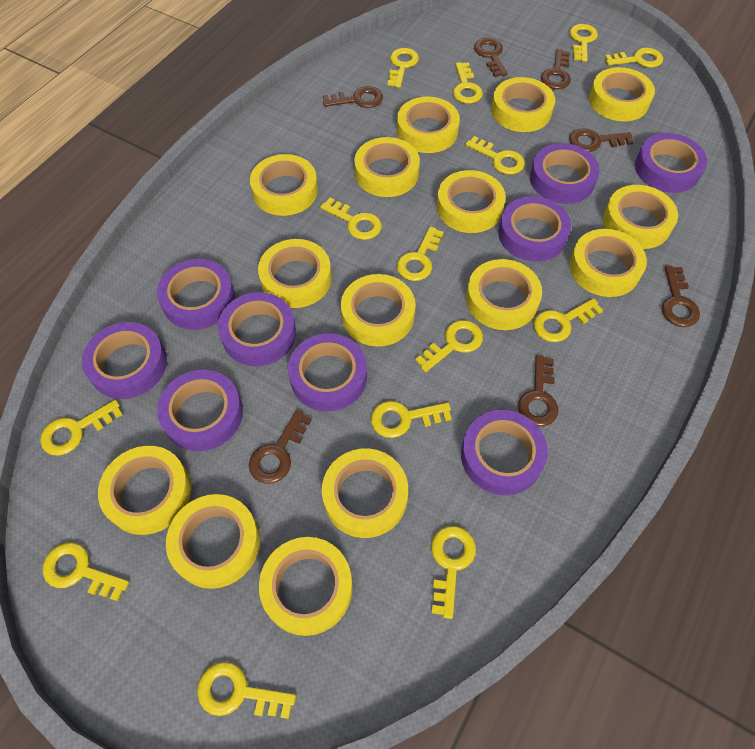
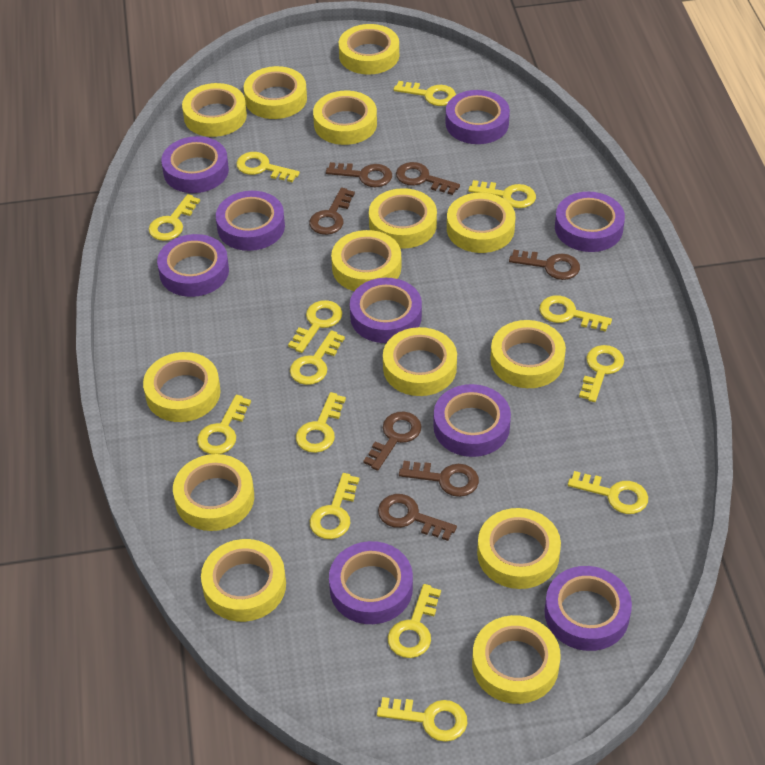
yellow tape: 15 -> 14

